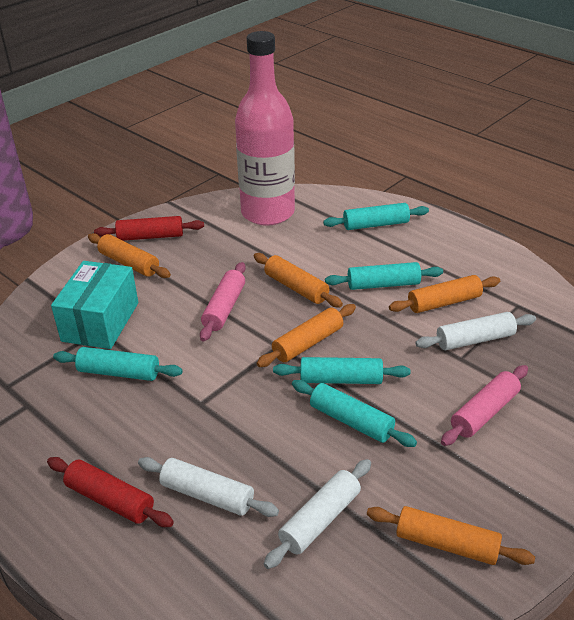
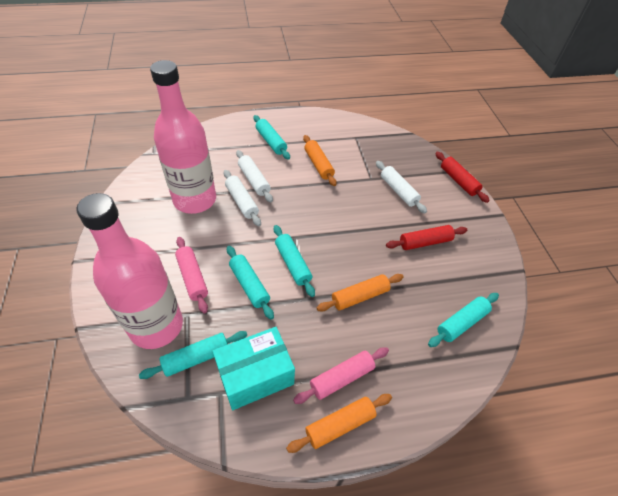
orange rolling pin: 5 -> 3
pink bottle: 1 -> 2

